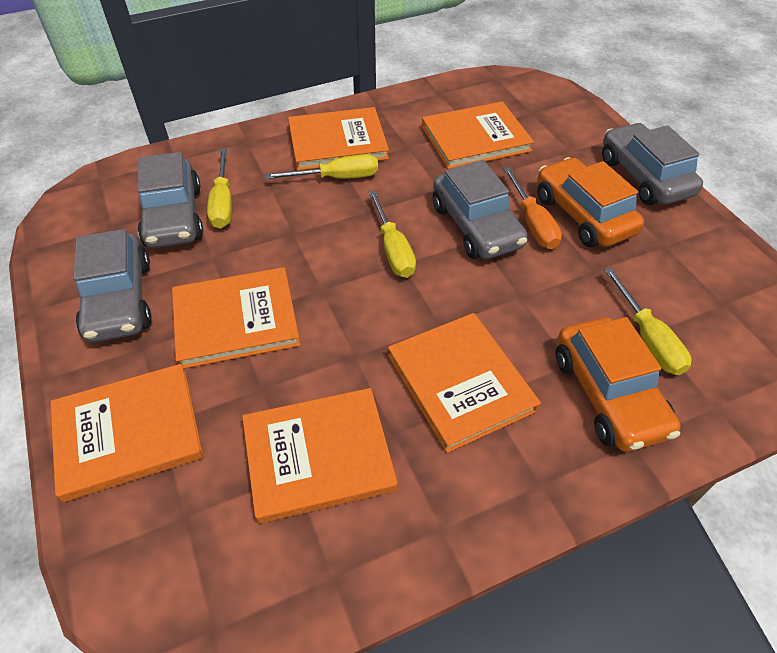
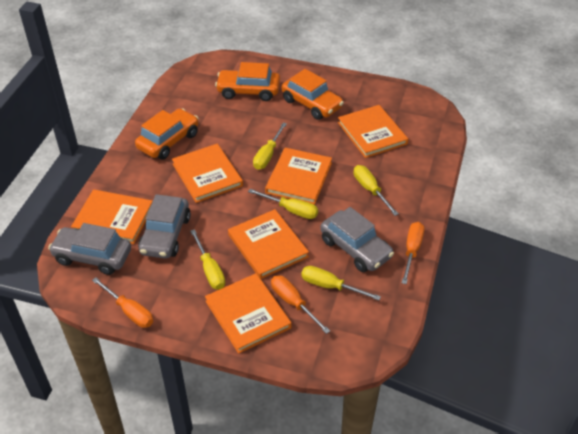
grey car: 4 -> 3
orange car: 2 -> 3
orange screwdriver: 1 -> 3
yellow screwdriver: 4 -> 5

